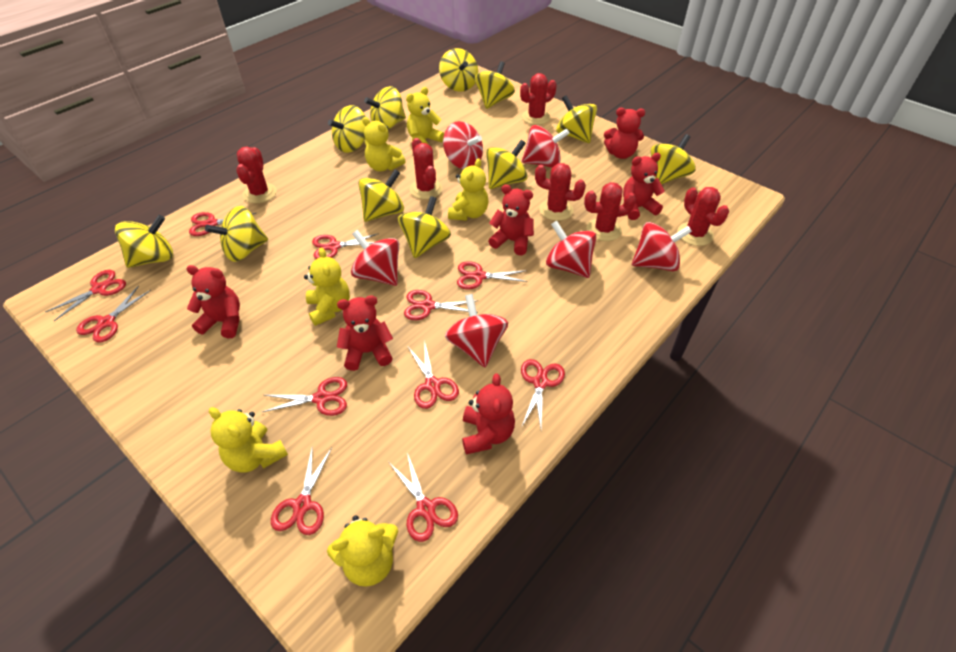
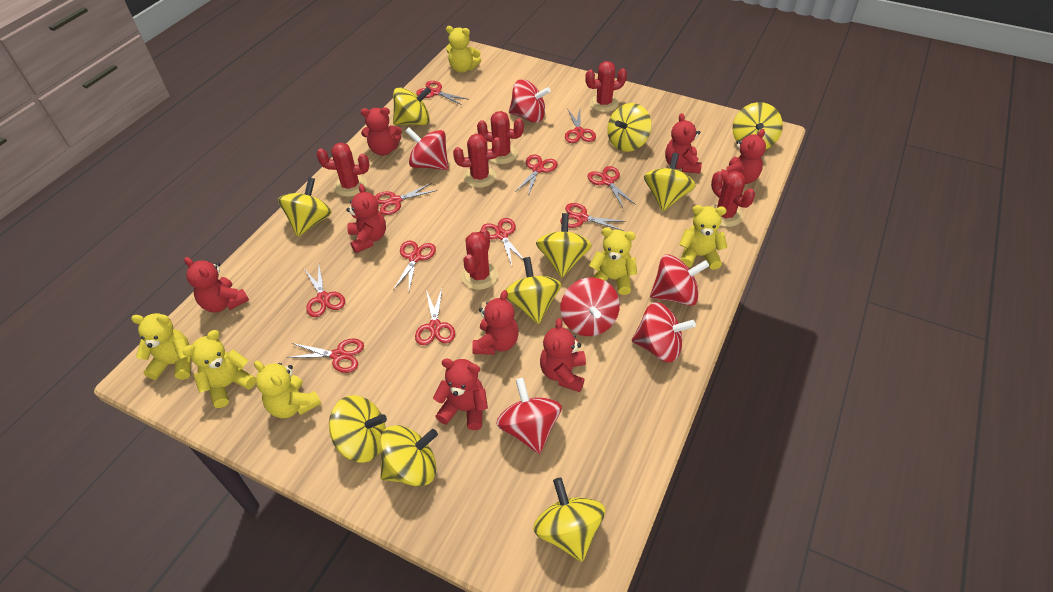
red teddy bear: 6 -> 8
yellow spinning top: 11 -> 10

